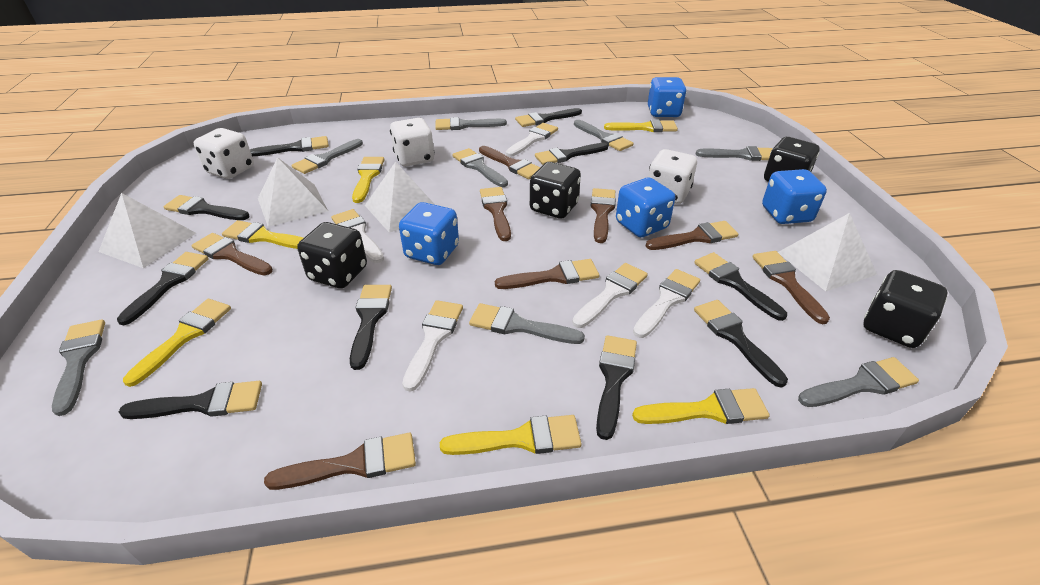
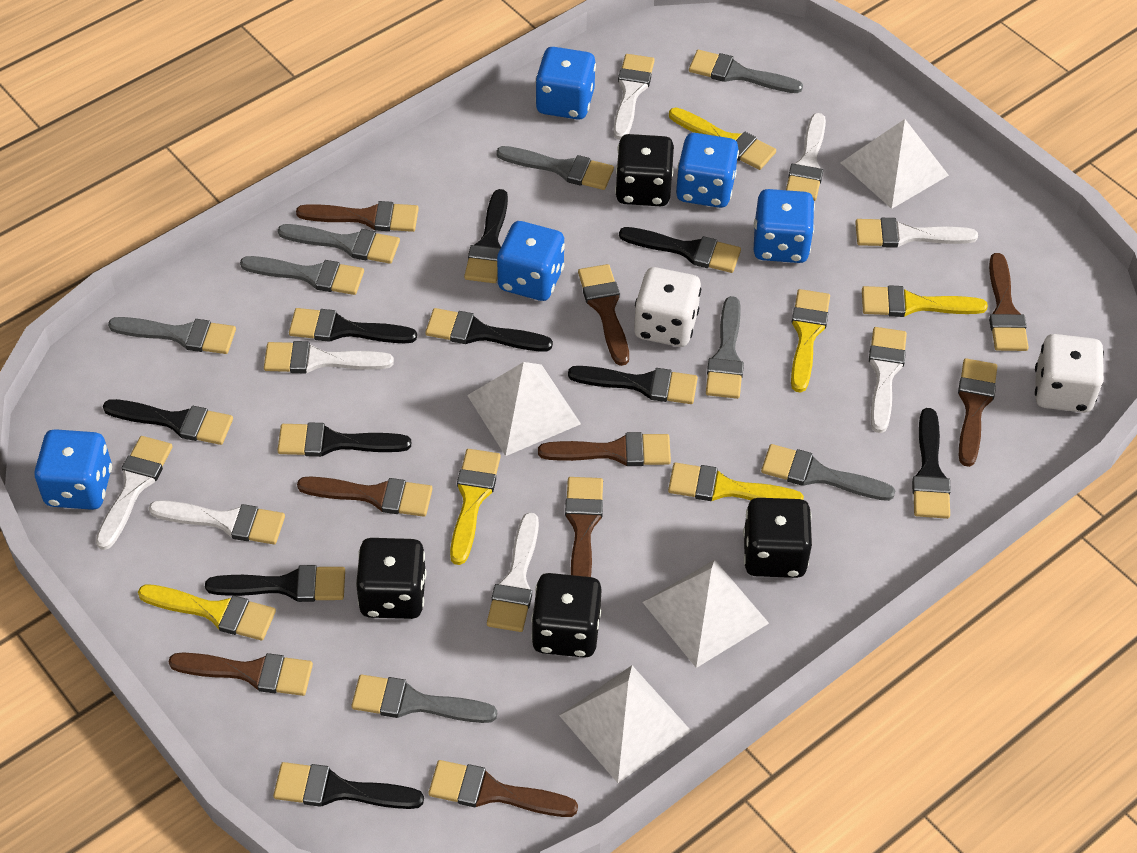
blue dice: 4 -> 5
brown brush: 8 -> 9
white brush: 5 -> 8
white dice: 3 -> 2

